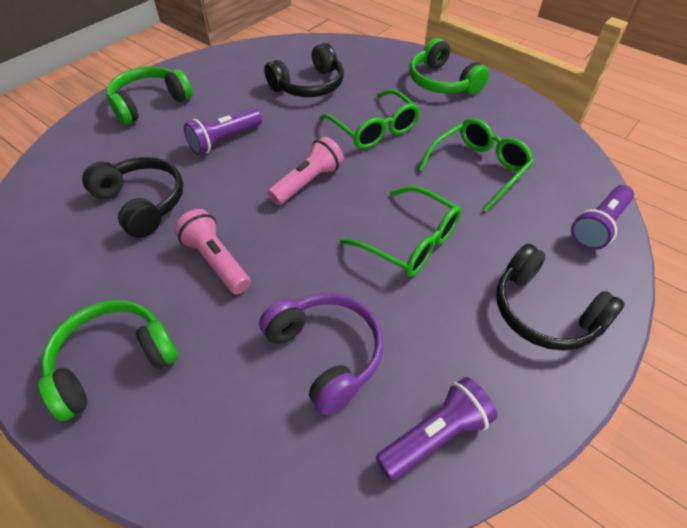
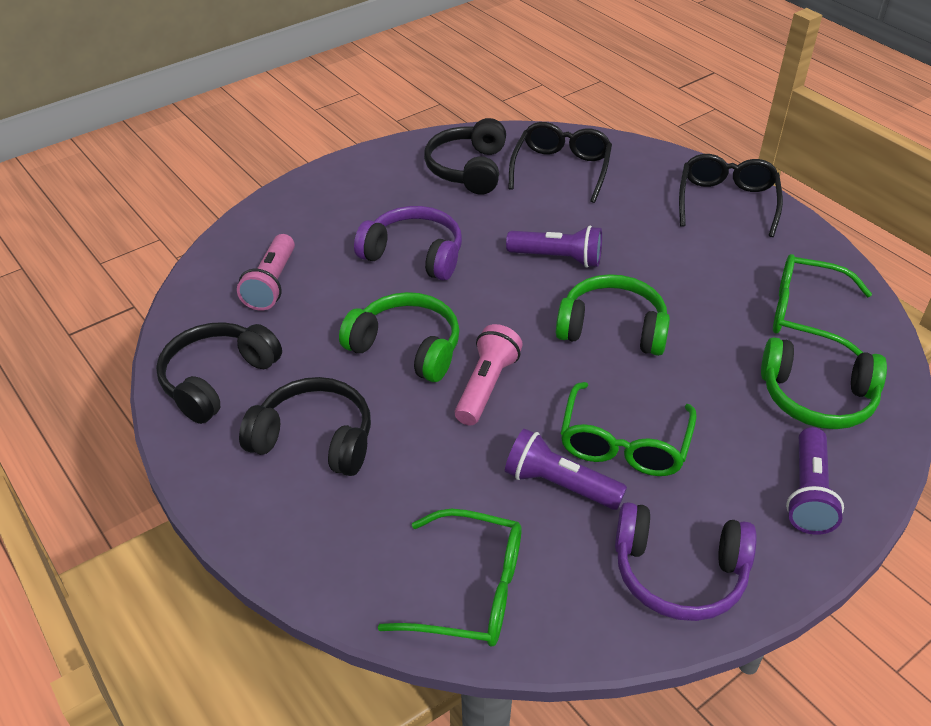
black glasses: 0 -> 2
purple headphones: 1 -> 2

